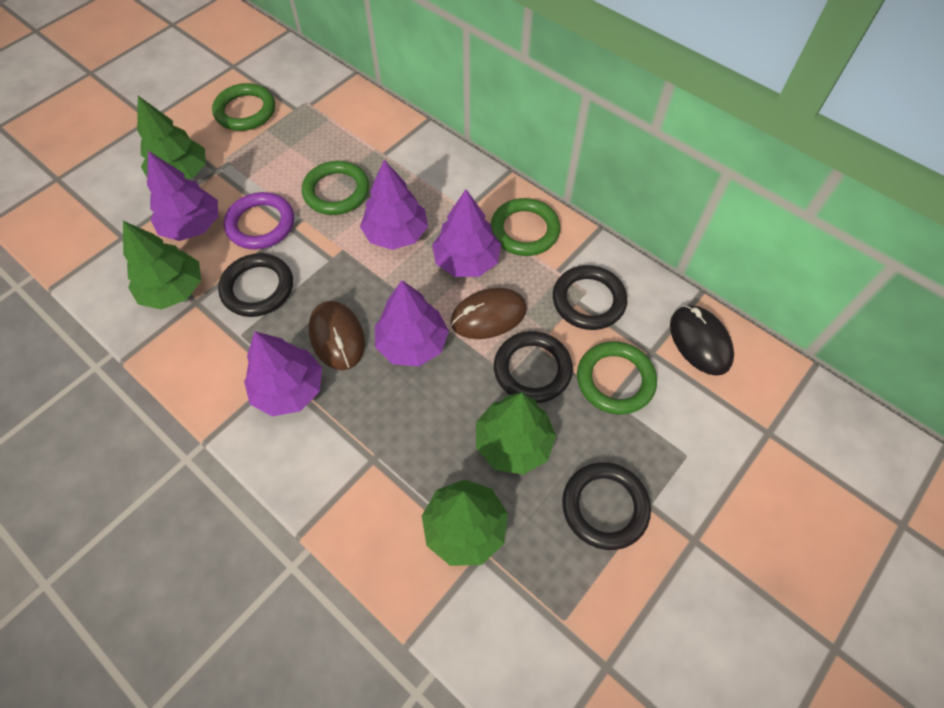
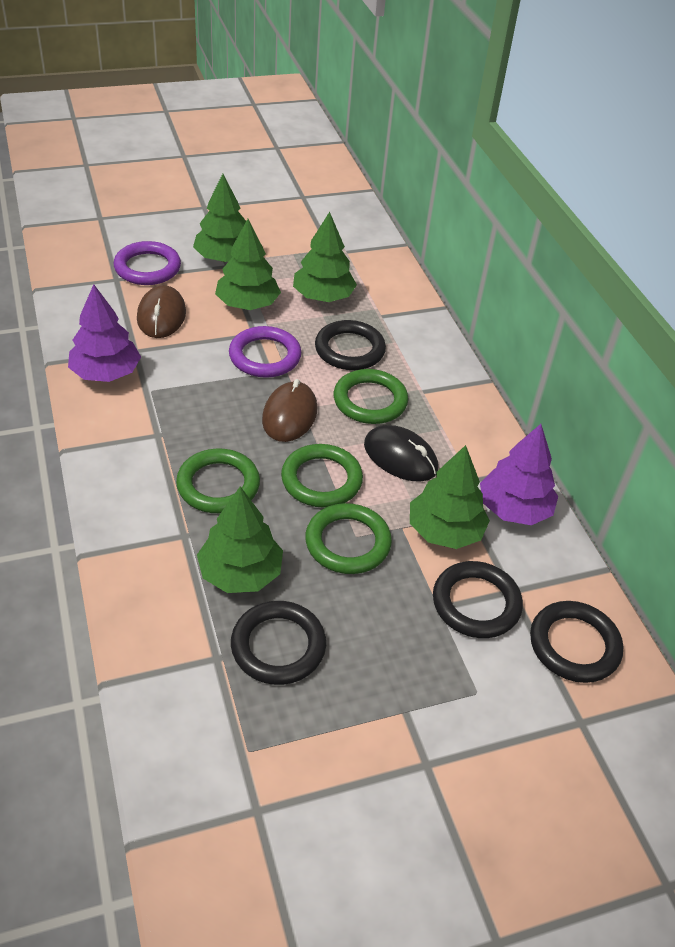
green tree: 4 -> 5
purple ring: 1 -> 2
purple tree: 5 -> 2

